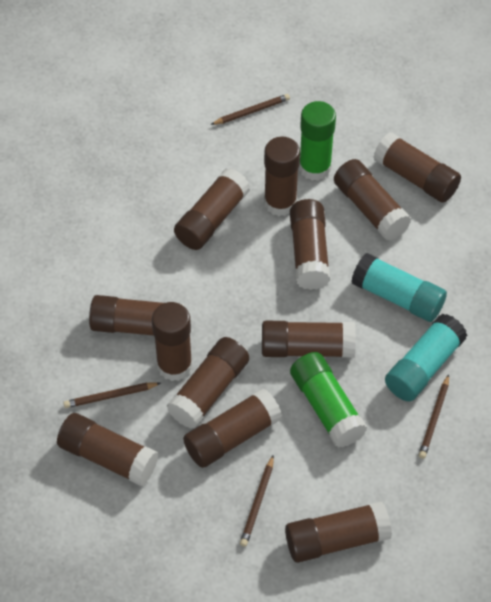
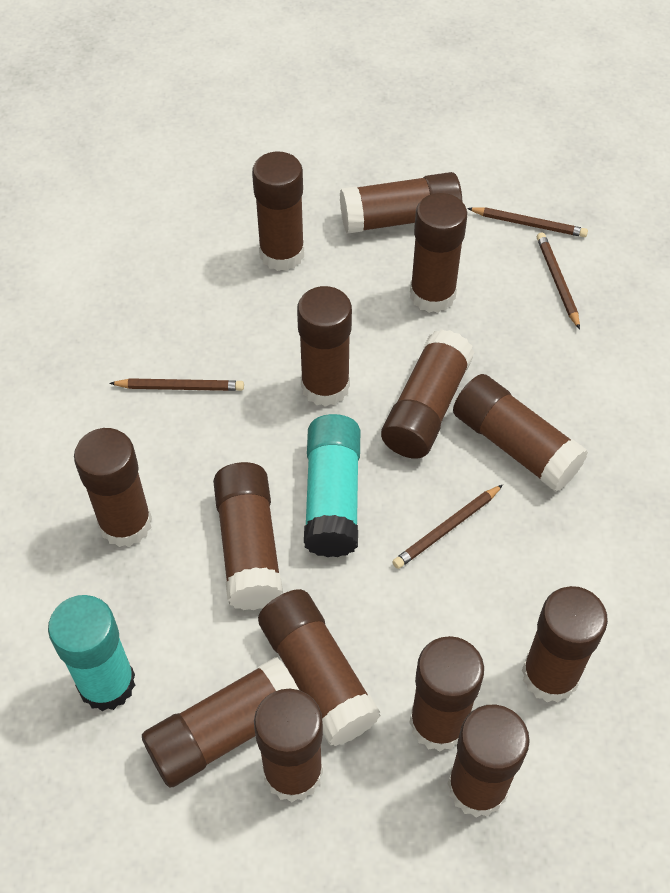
brown glue stick: 12 -> 14
green glue stick: 2 -> 0

